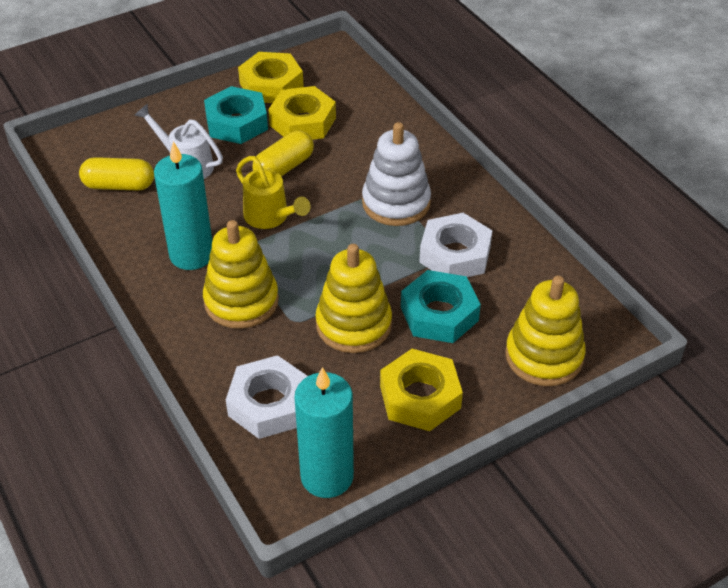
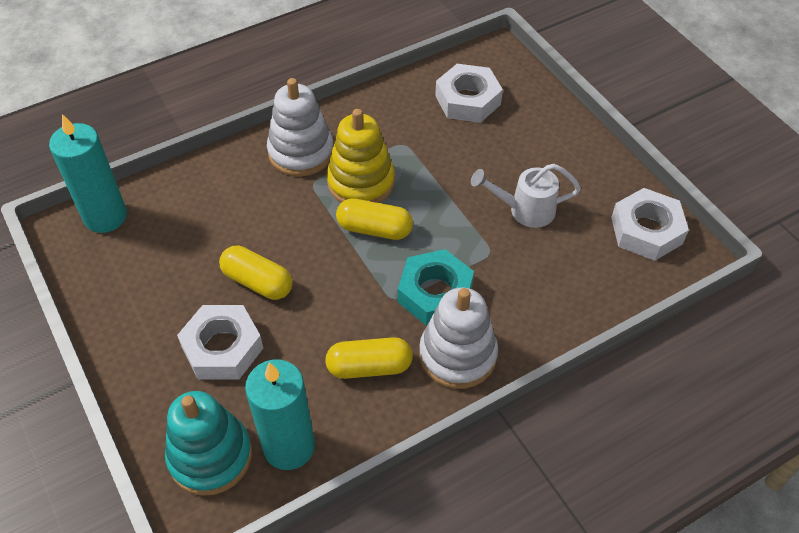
turquoise nut: 2 -> 1
turquoise stacking toy: 0 -> 1
white nut: 2 -> 3
white stacking toy: 1 -> 2
yellow capsule: 2 -> 3
yellow nut: 3 -> 0
yellow stacking toy: 3 -> 1
yellow watering can: 1 -> 0

